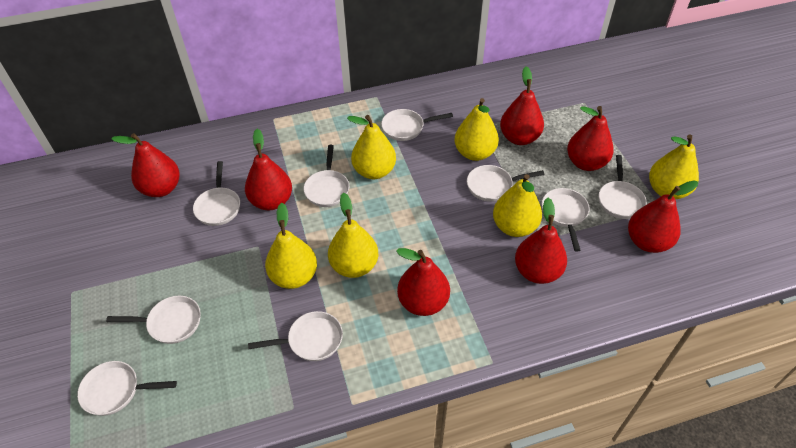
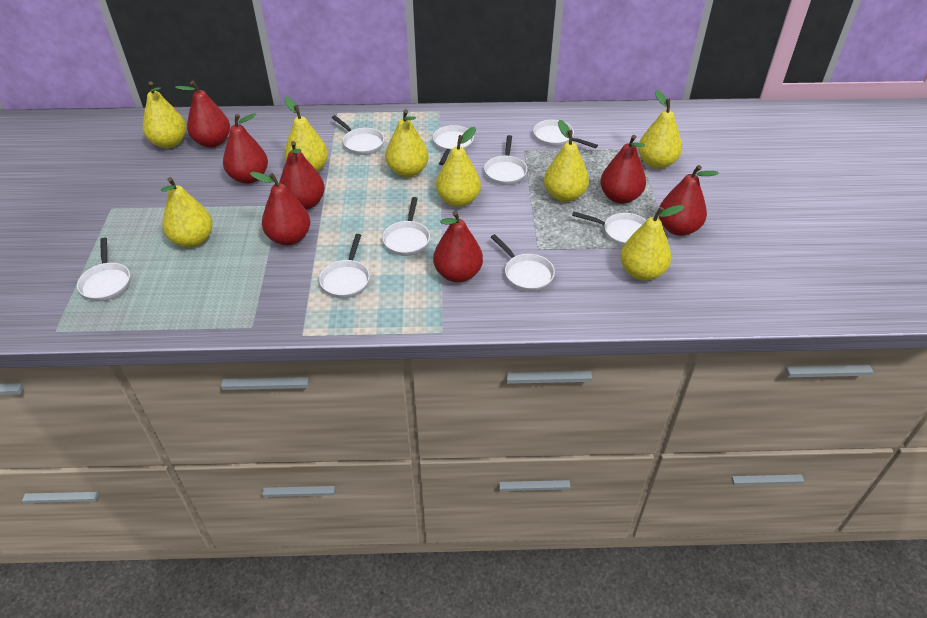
yellow pear: 6 -> 8

